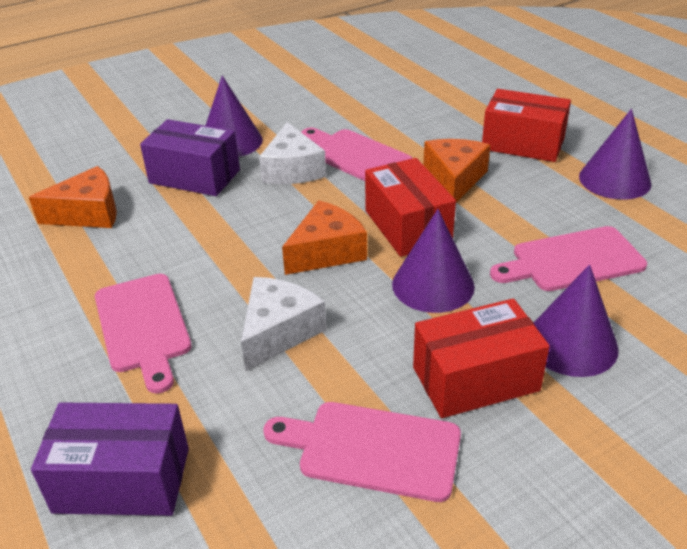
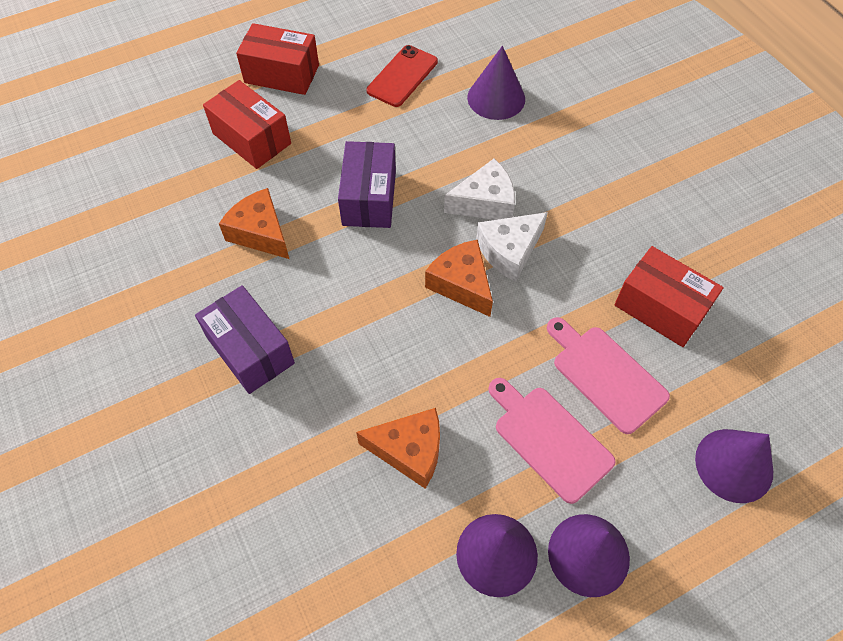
pink cutting board: 4 -> 2
red phone: 0 -> 1

